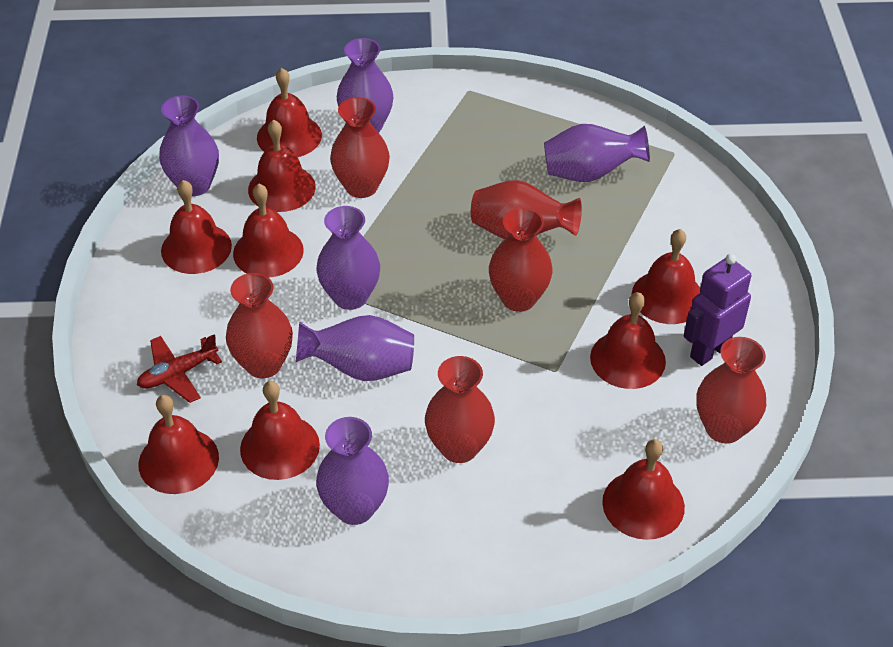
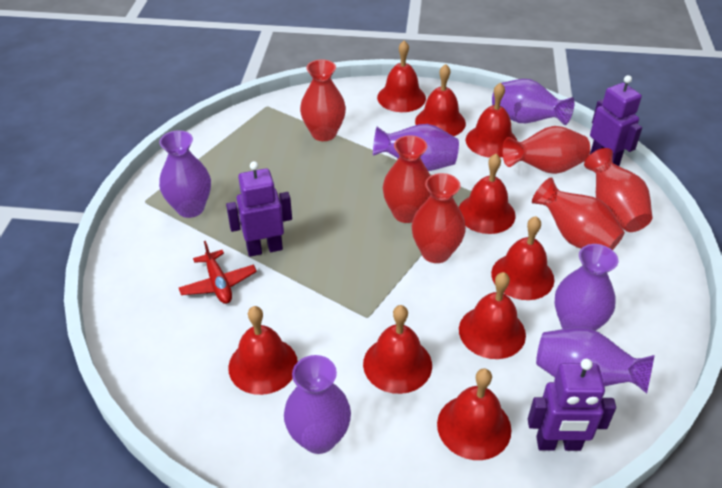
purple robot: 1 -> 3

